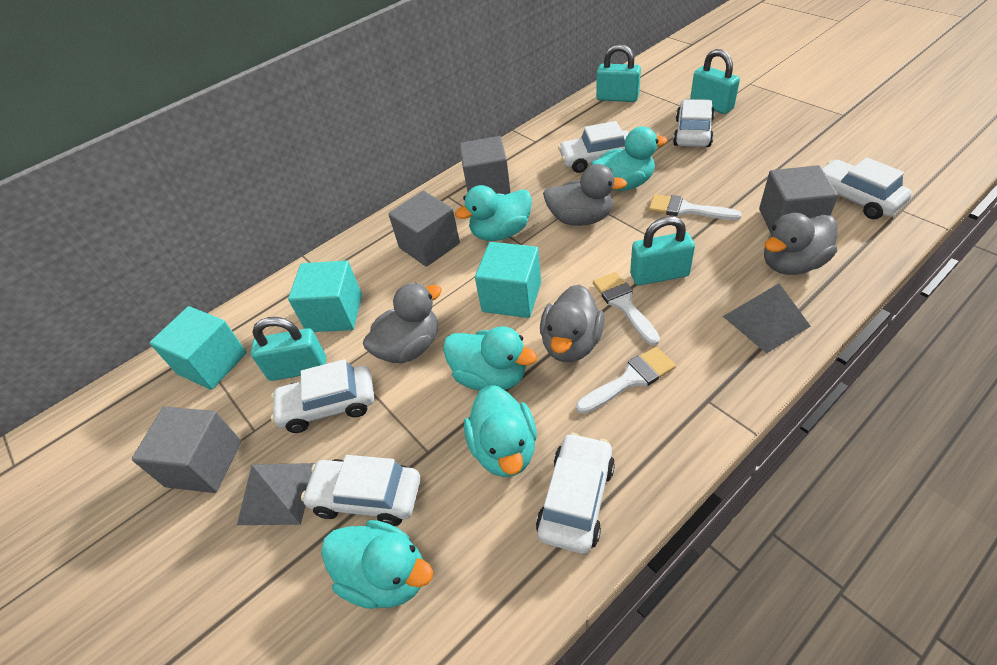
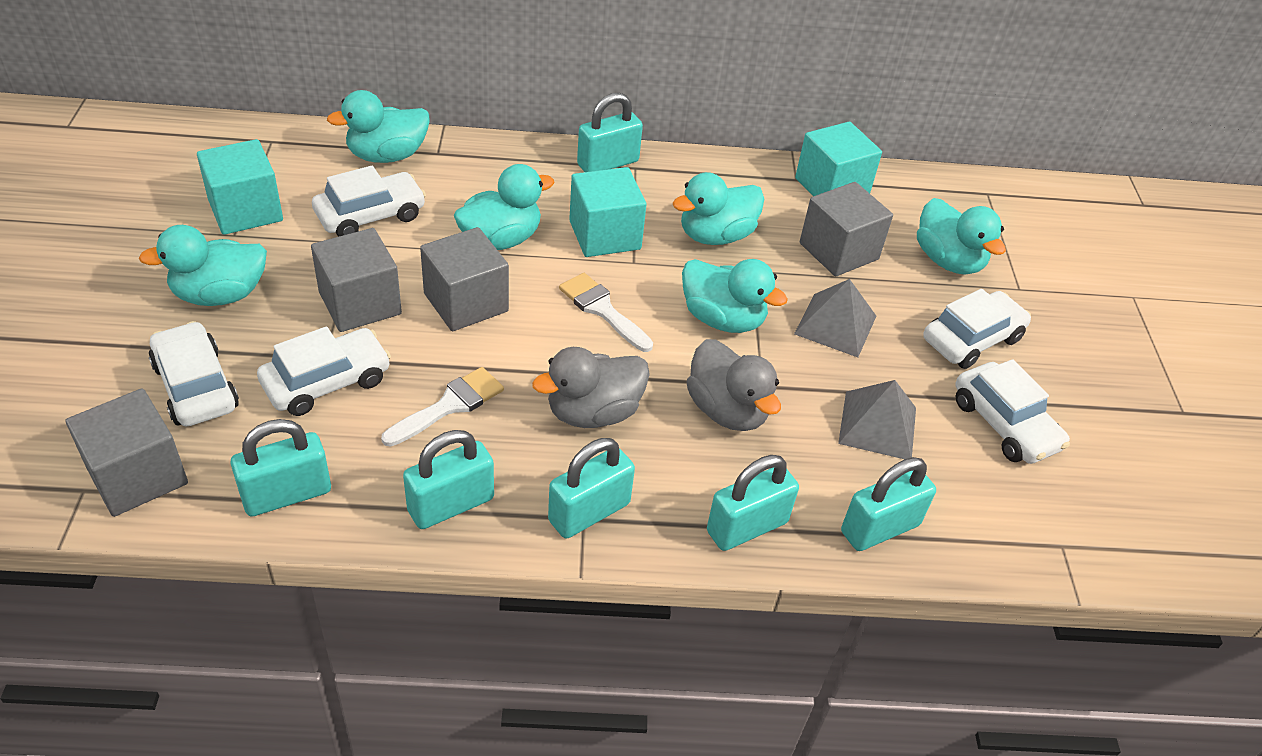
grey duck: 4 -> 2
turquoise duck: 5 -> 6
turquoise padlock: 4 -> 6
white brush: 3 -> 2
white car: 6 -> 5

